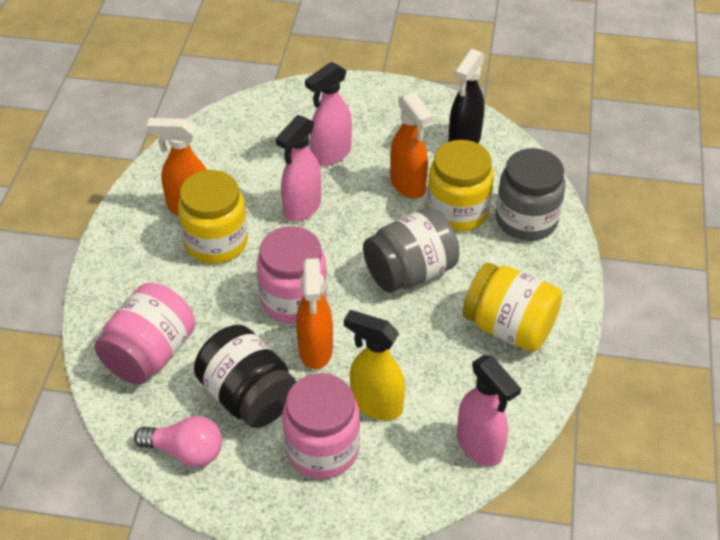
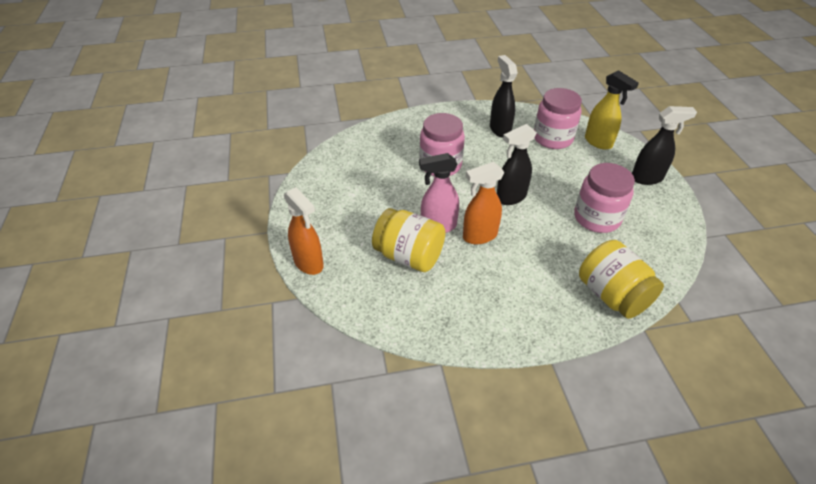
black jar: 1 -> 0
black spray bottle: 1 -> 3
grey jar: 2 -> 0
orange spray bottle: 3 -> 2
pink light bulb: 1 -> 0
pink spray bottle: 3 -> 1
yellow jar: 3 -> 2

